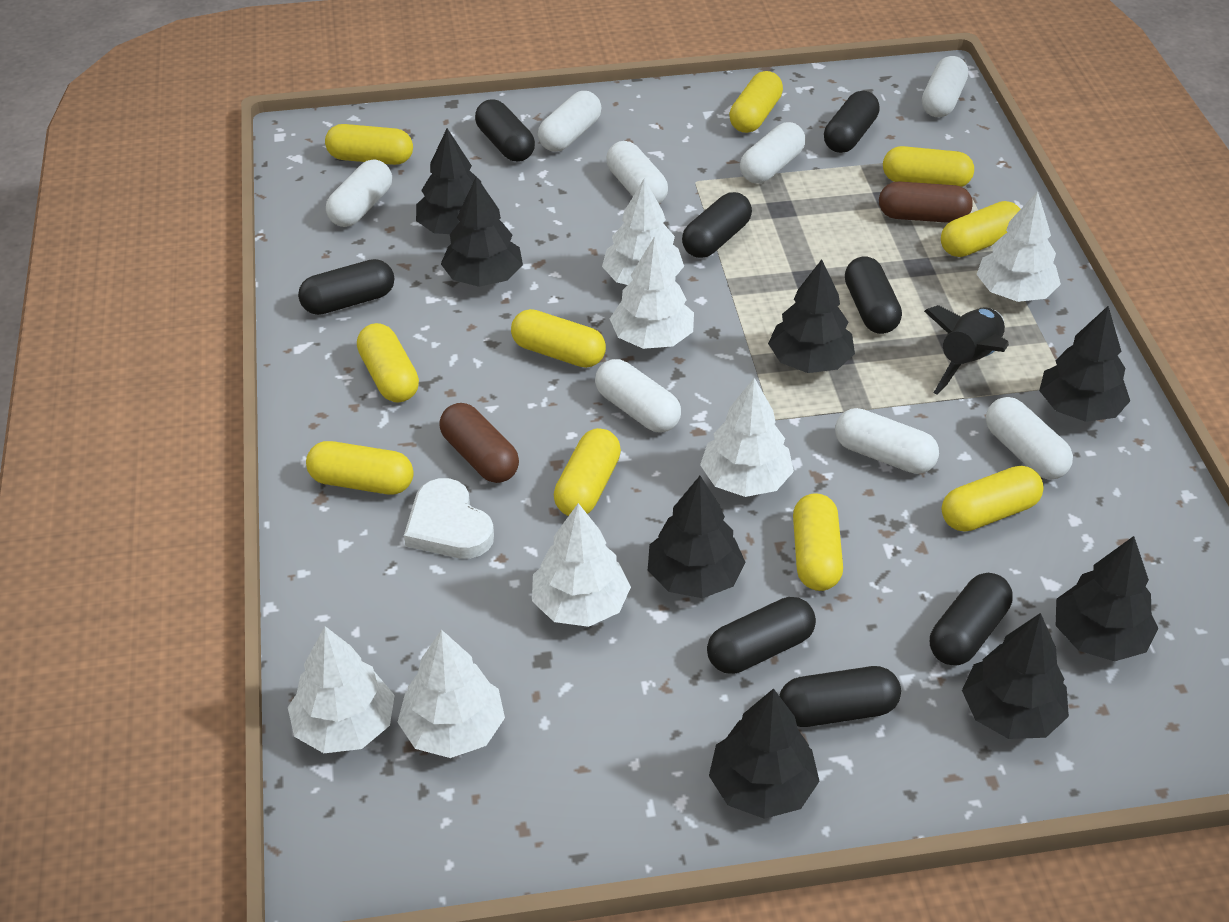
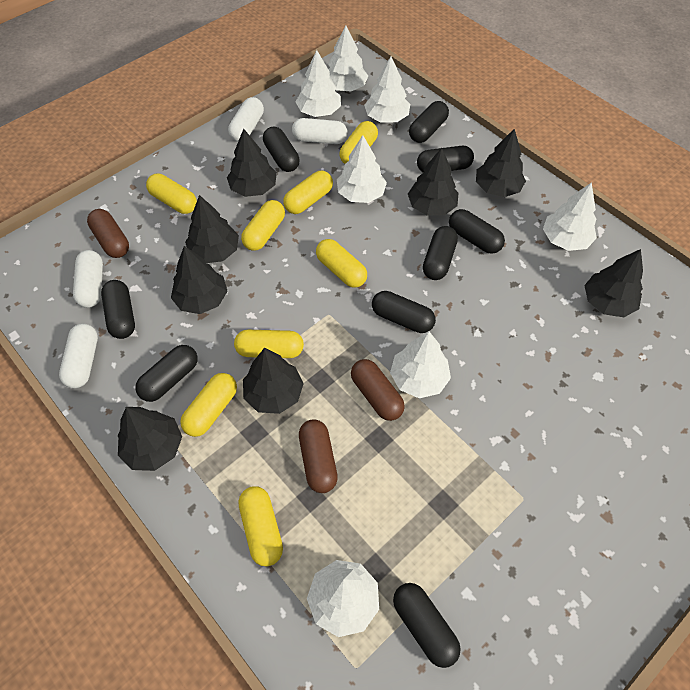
black capsule: 8 -> 9
black rocket: 1 -> 0
brown capsule: 2 -> 3
white capsule: 8 -> 4
white heart: 1 -> 0
yellow capsule: 10 -> 8

